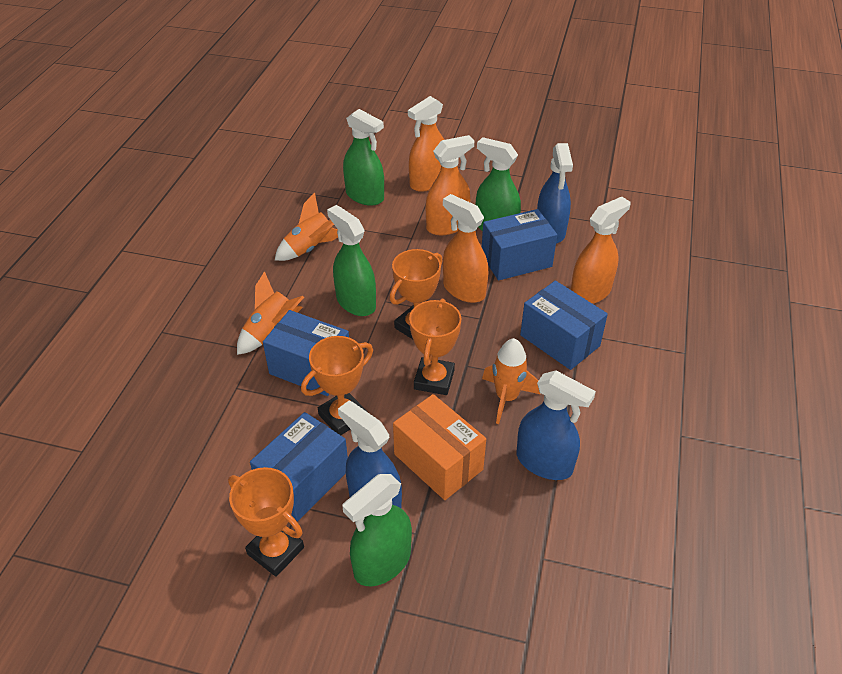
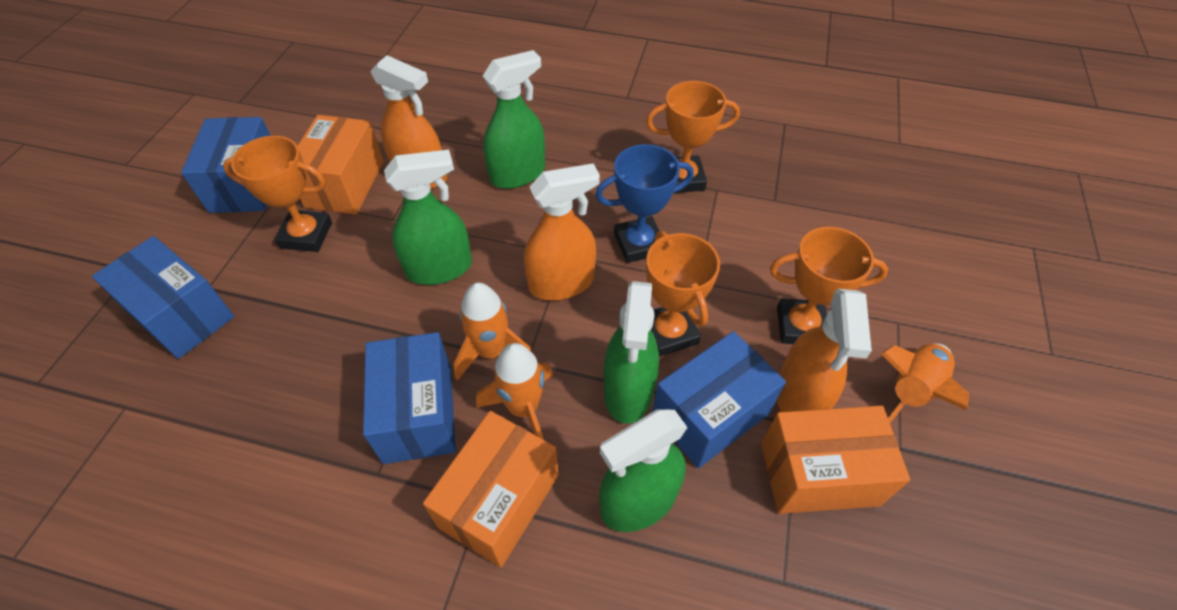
blue spray bottle: 3 -> 0
blue trophy: 0 -> 1
orange box: 1 -> 3
orange spray bottle: 4 -> 3

